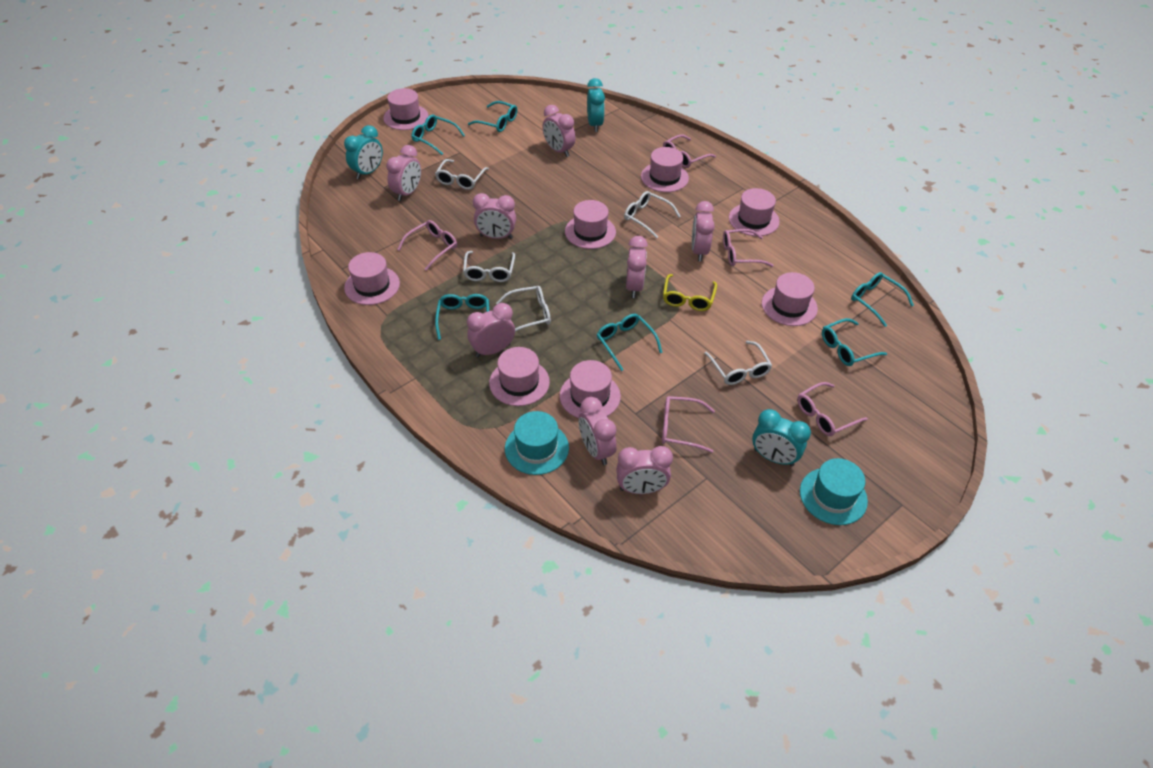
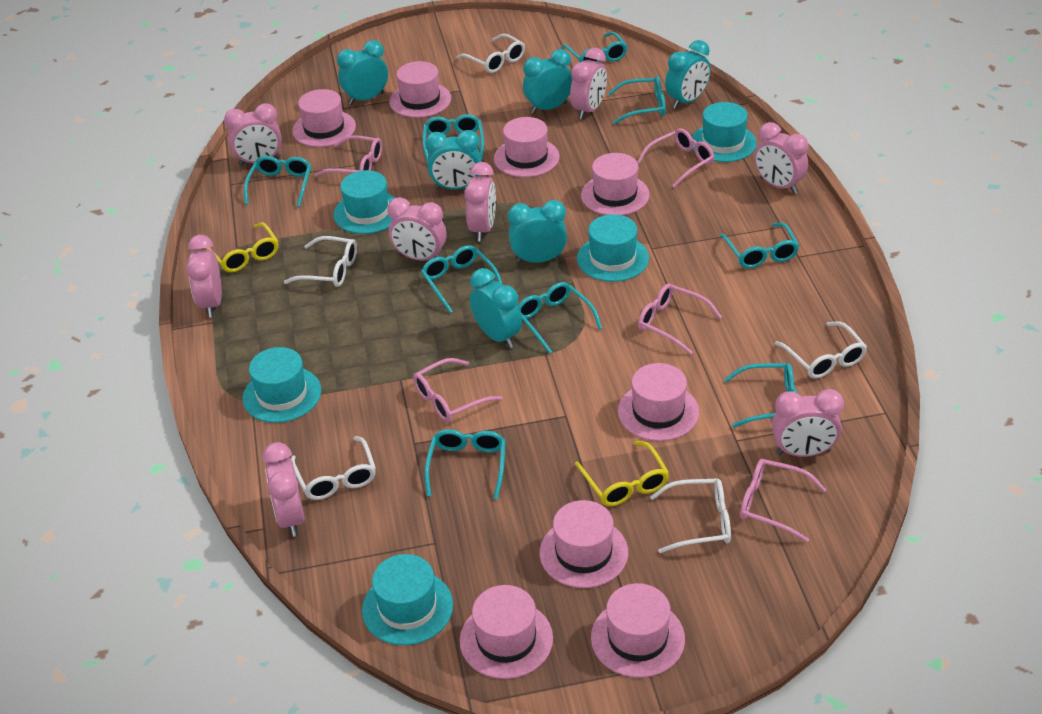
turquoise clock: 3 -> 6
turquoise glasses: 6 -> 9
turquoise hat: 2 -> 5
yellow glasses: 1 -> 2

